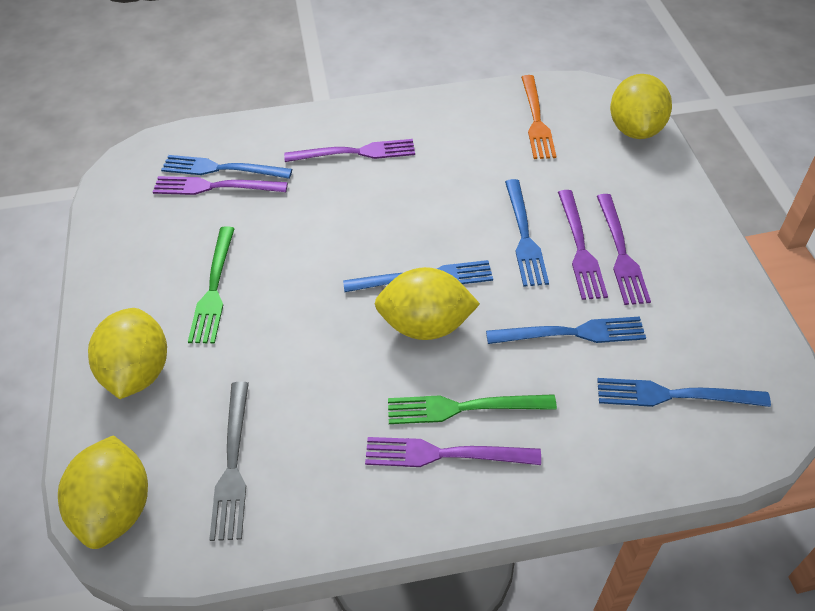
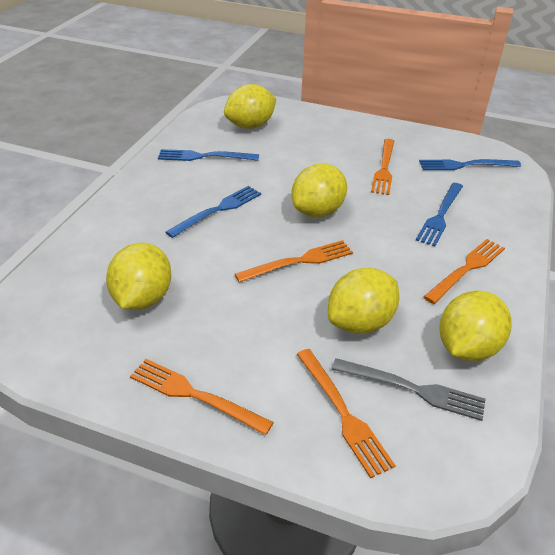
blue fork: 5 -> 4
green fork: 2 -> 0
orange fork: 1 -> 5
purple fork: 5 -> 0
yellow lemon: 4 -> 5

